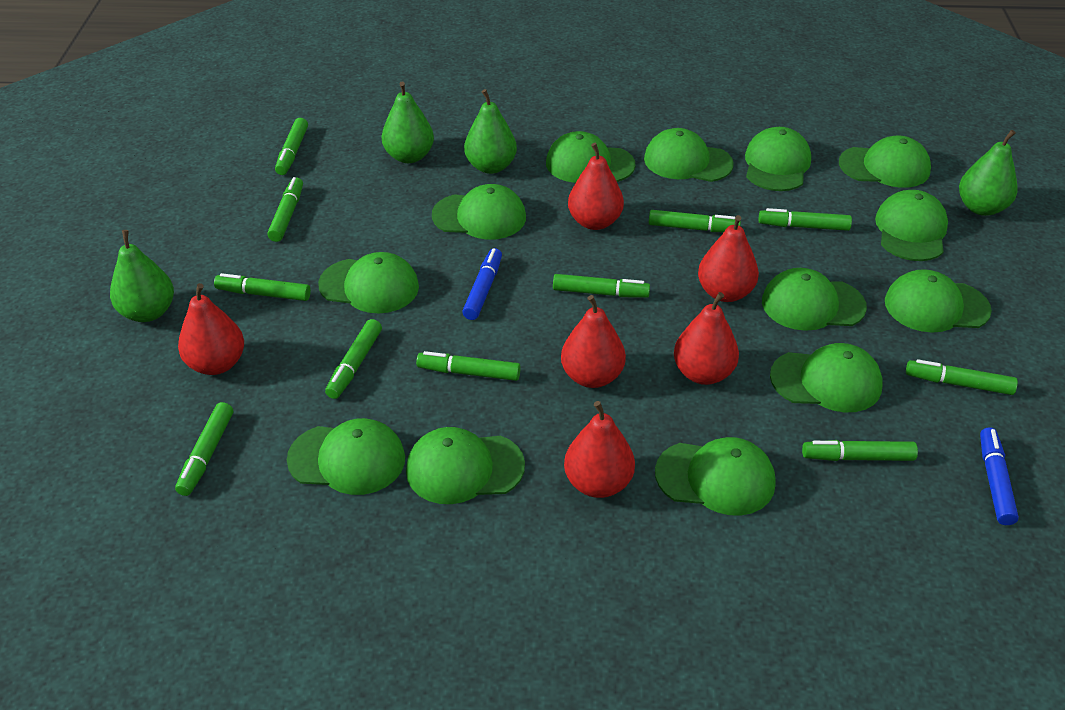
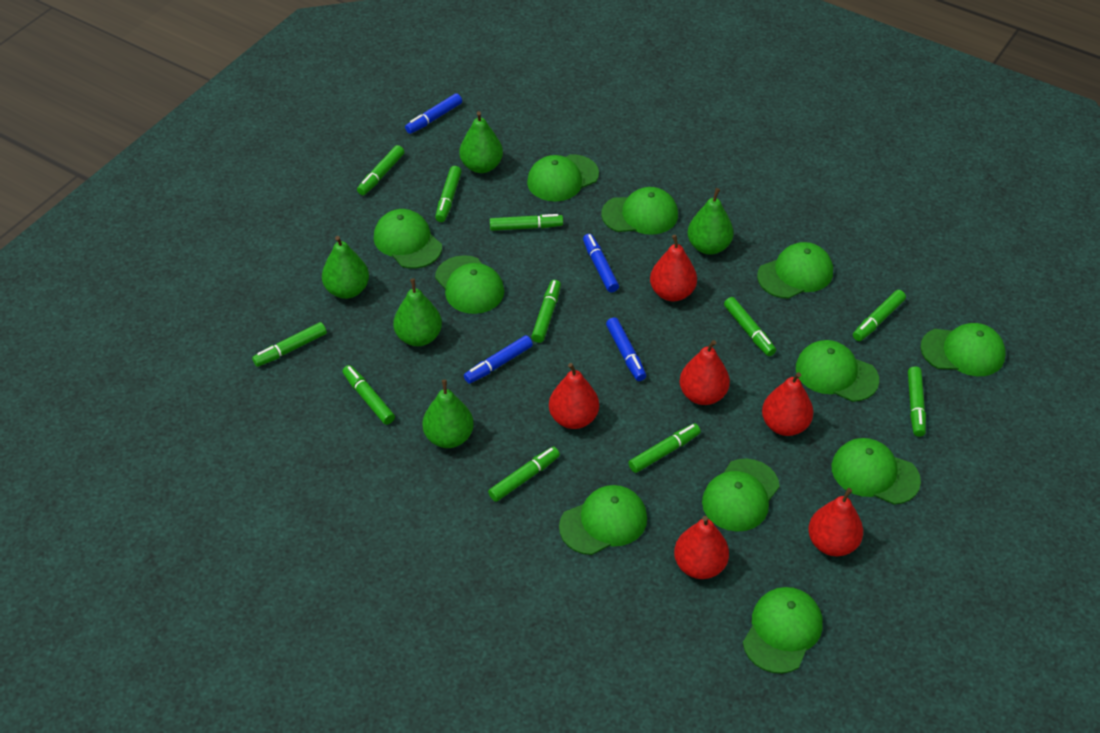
blue marker: 2 -> 4
green cap: 13 -> 11
green pear: 4 -> 5

